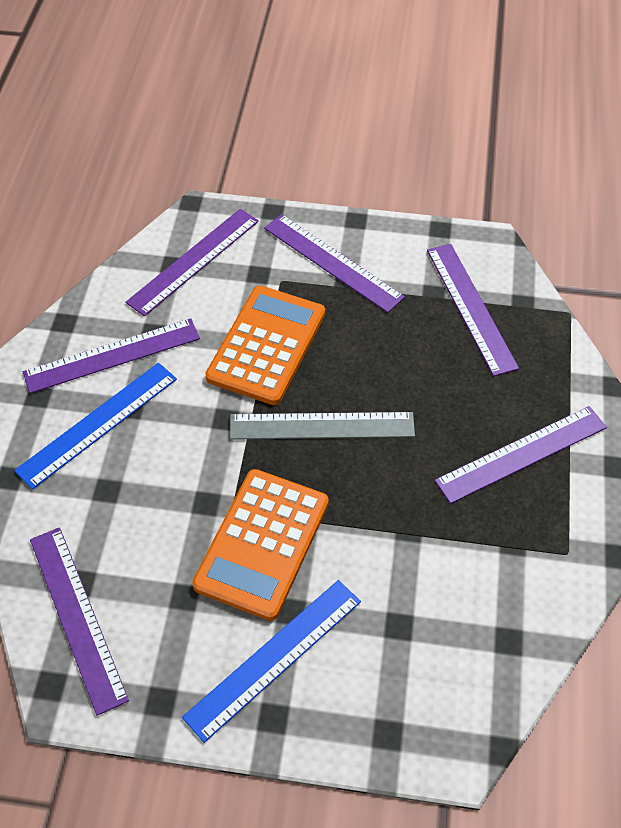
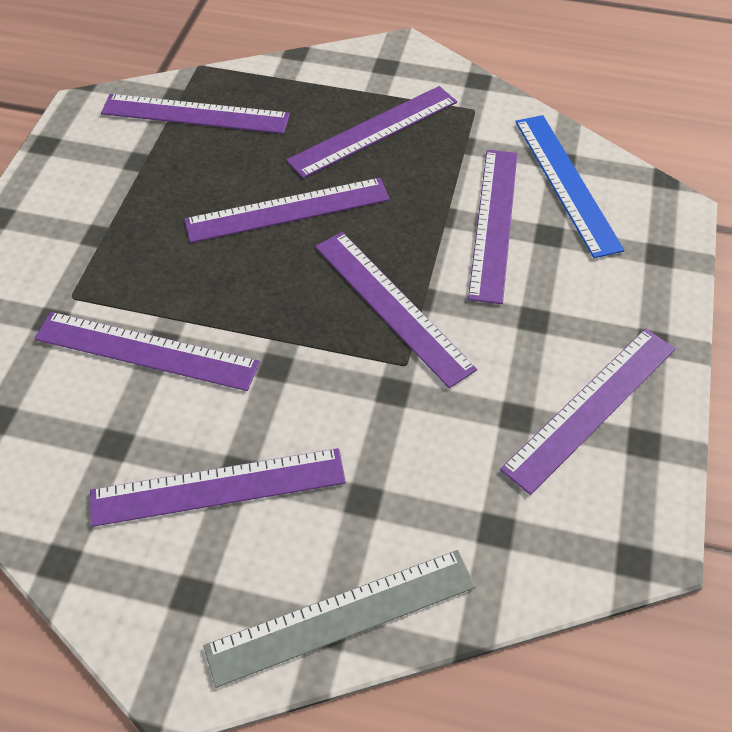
blue ruler: 2 -> 1
orange calculator: 2 -> 0
purple ruler: 6 -> 8

